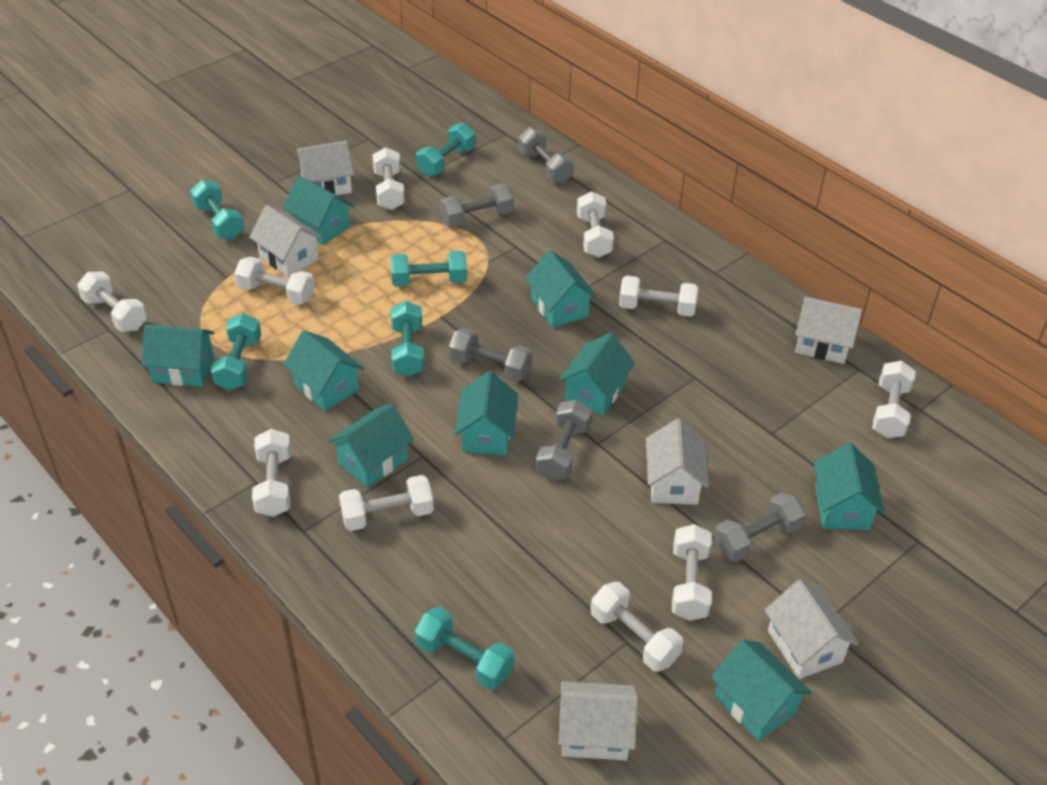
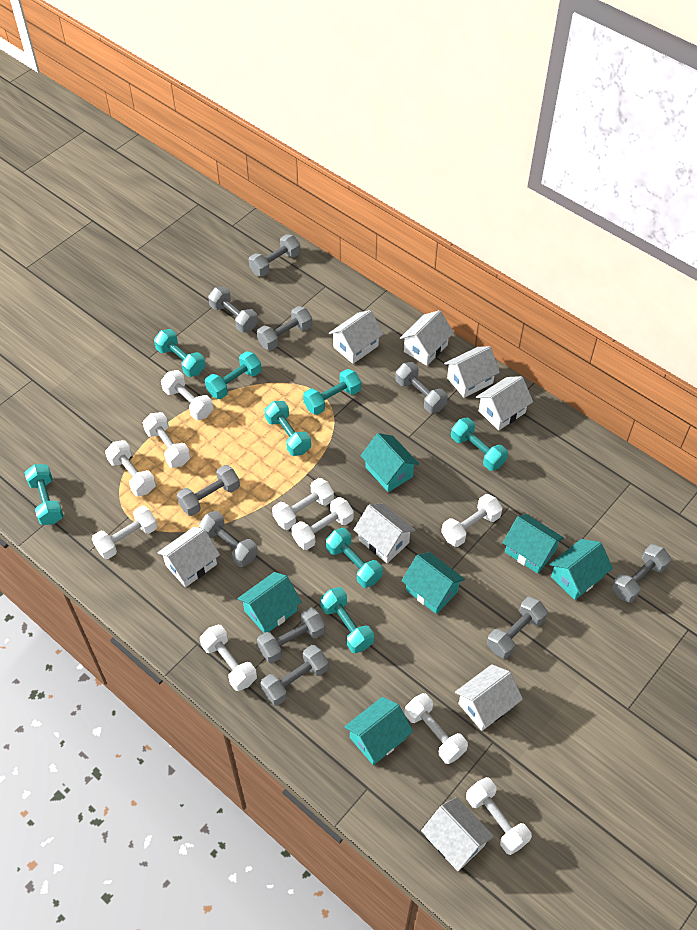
grey dumbbell: 5 -> 10
turquoise dumbbell: 6 -> 8
turquoise house: 9 -> 6
white house: 6 -> 8

